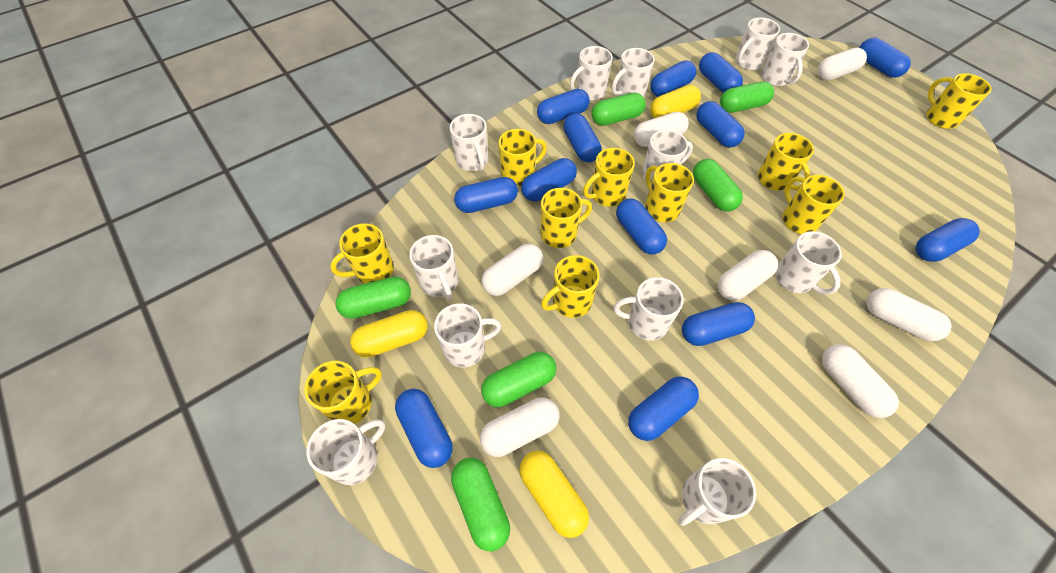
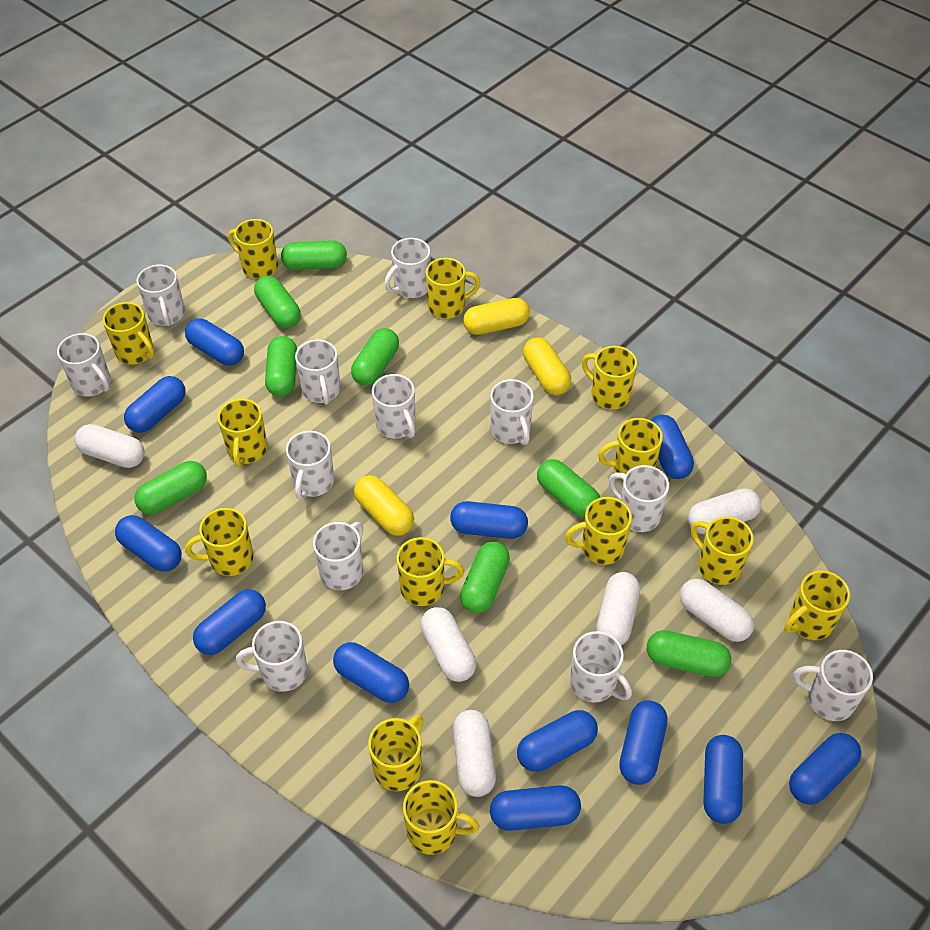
blue capsule: 13 -> 12
green capsule: 6 -> 8
white capsule: 7 -> 6
yellow mug: 10 -> 13

